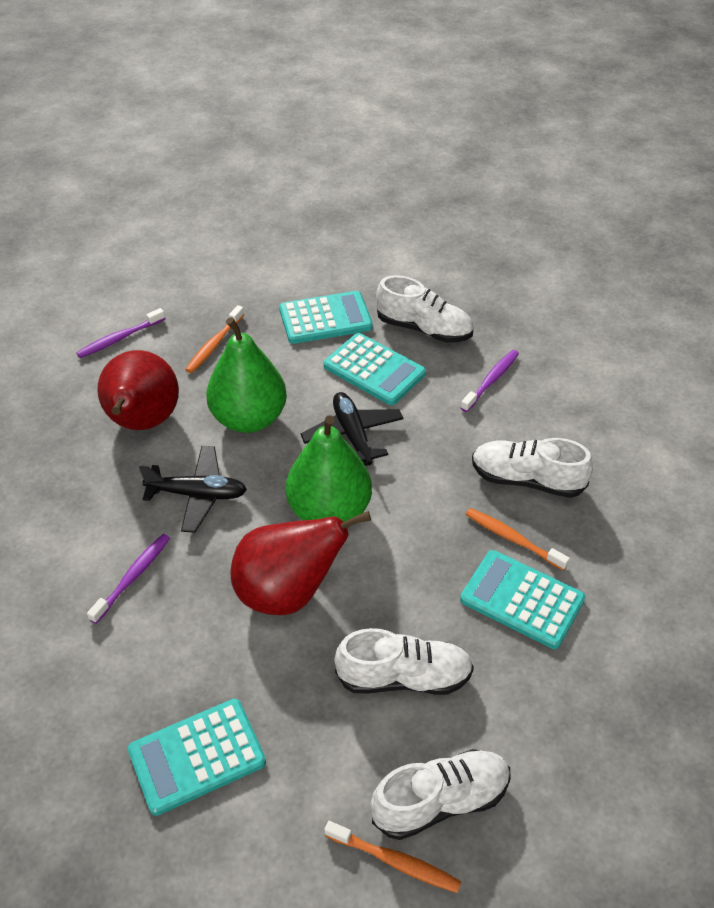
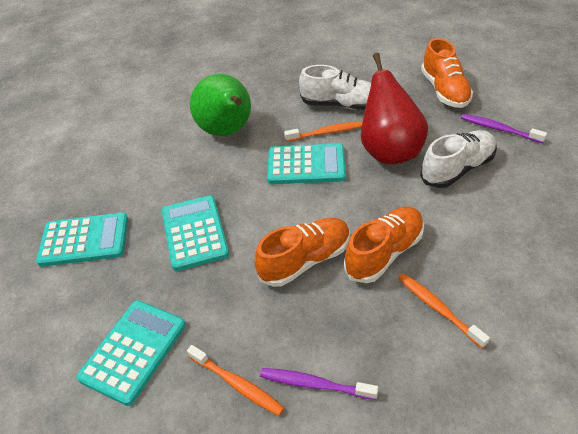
black plane: 2 -> 0
green pear: 2 -> 1
orange shoe: 0 -> 3
purple toothbrush: 3 -> 2
red pear: 2 -> 1
white shoe: 4 -> 2

